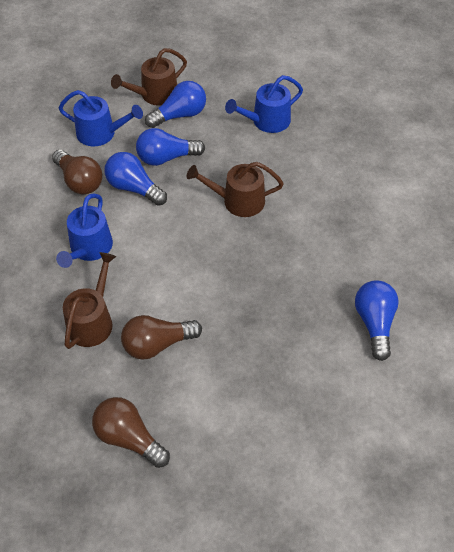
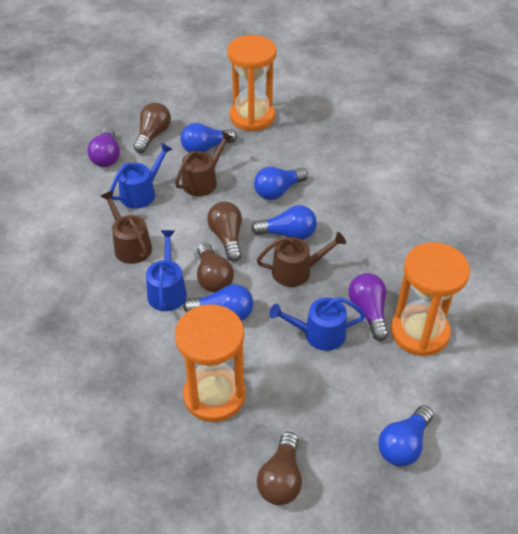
blue light bulb: 4 -> 5
brown light bulb: 3 -> 4
orange hourglass: 0 -> 3
purple light bulb: 0 -> 2

